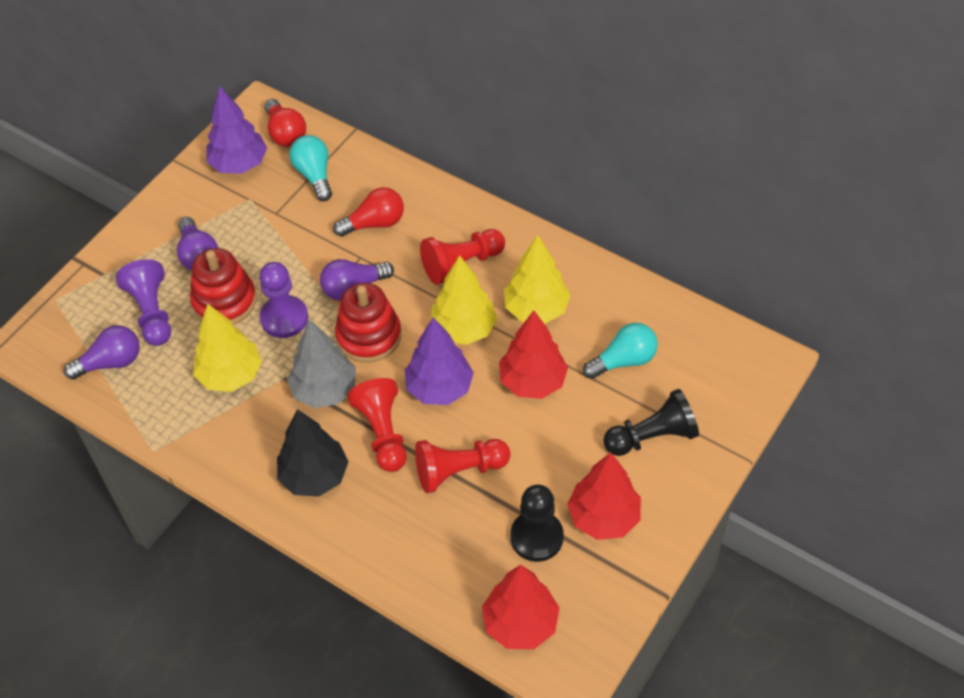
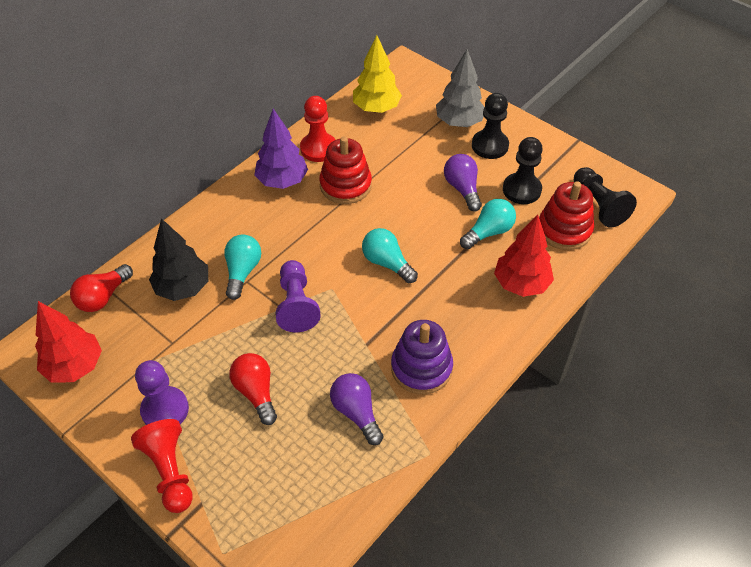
black pawn: 2 -> 3
purple light bulb: 3 -> 2
purple stacking toy: 0 -> 1
purple tree: 2 -> 1
red pawn: 3 -> 2
red tree: 3 -> 2
turquoise light bulb: 2 -> 3
yellow tree: 3 -> 1

